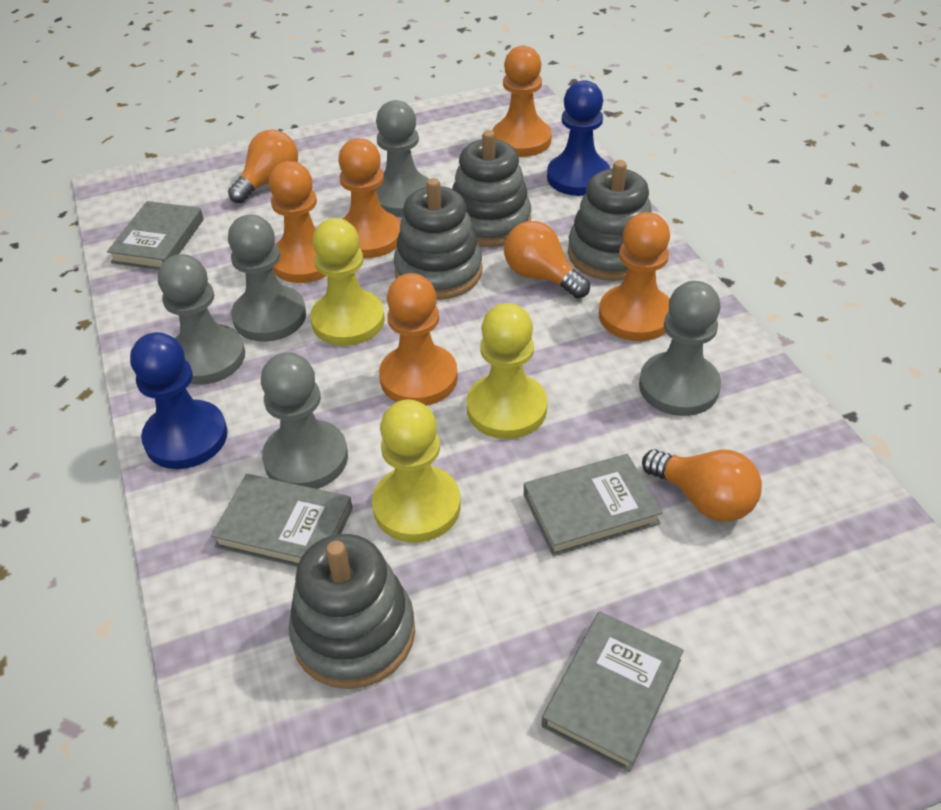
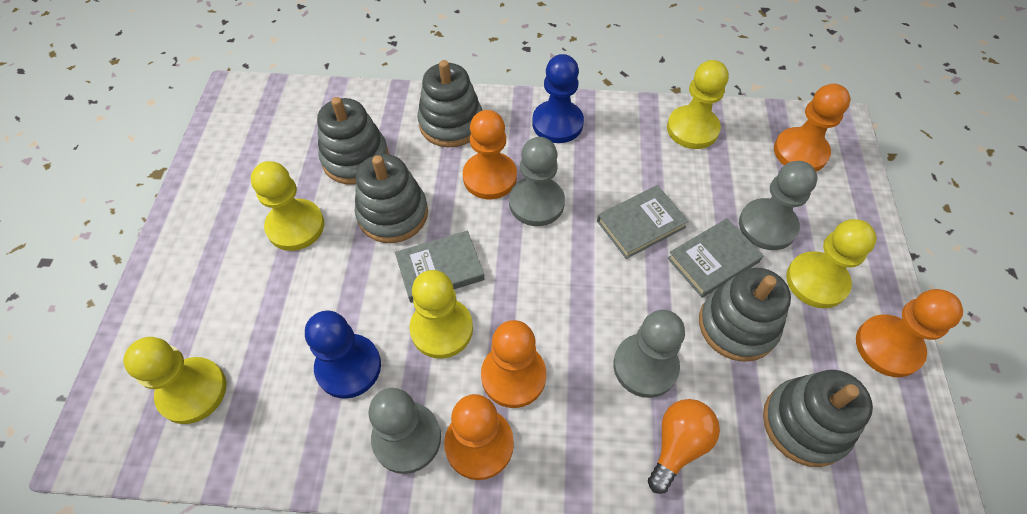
grey book: 4 -> 3
grey pawn: 5 -> 4
grey stacking toy: 4 -> 5
orange light bulb: 3 -> 1
yellow pawn: 3 -> 5

